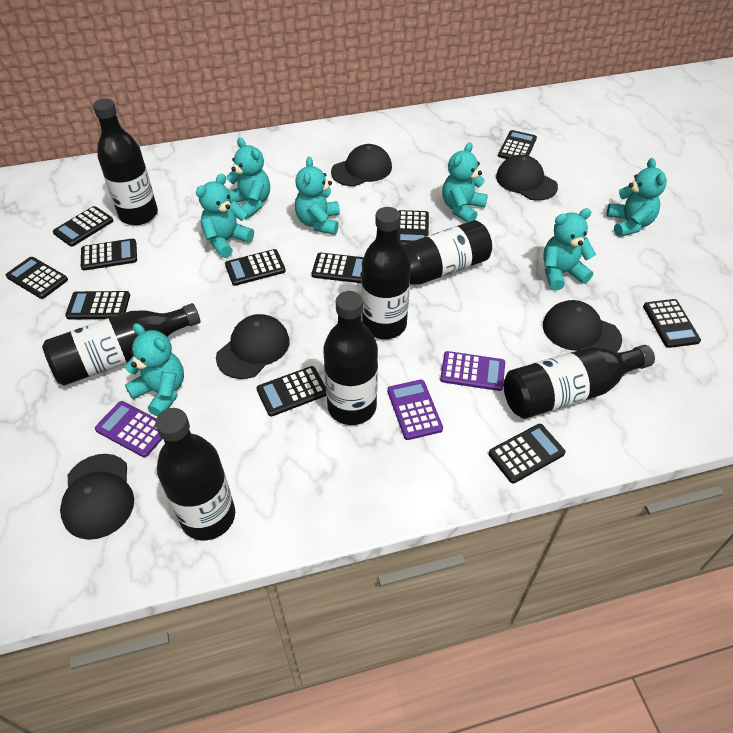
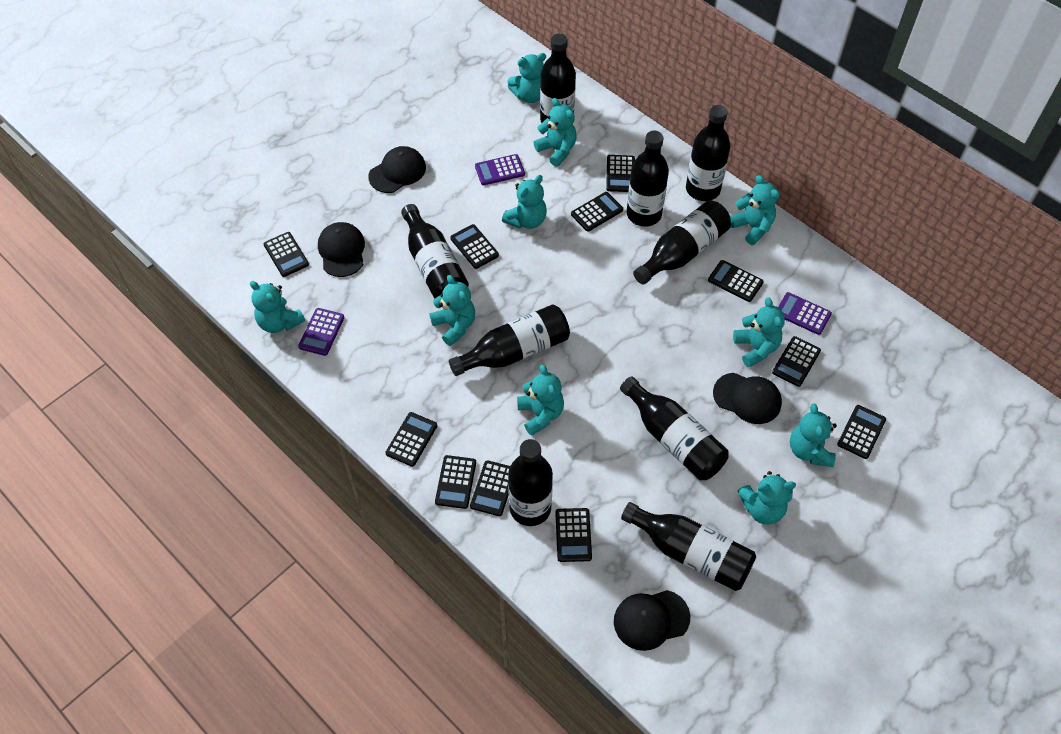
black bottle: 7 -> 9
black cap: 5 -> 4
turquoise teddy bear: 7 -> 10

